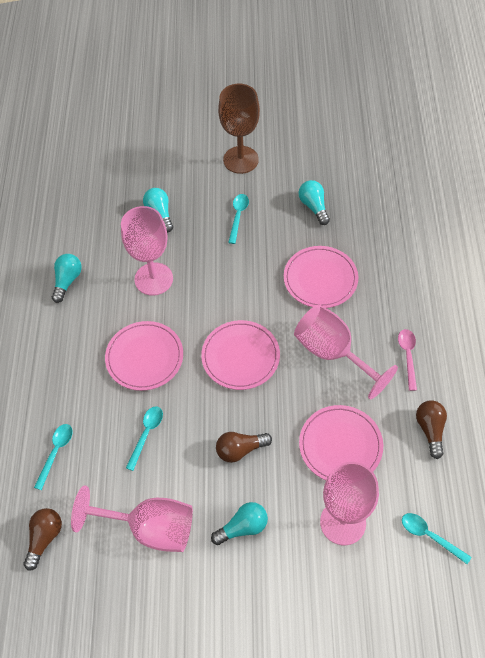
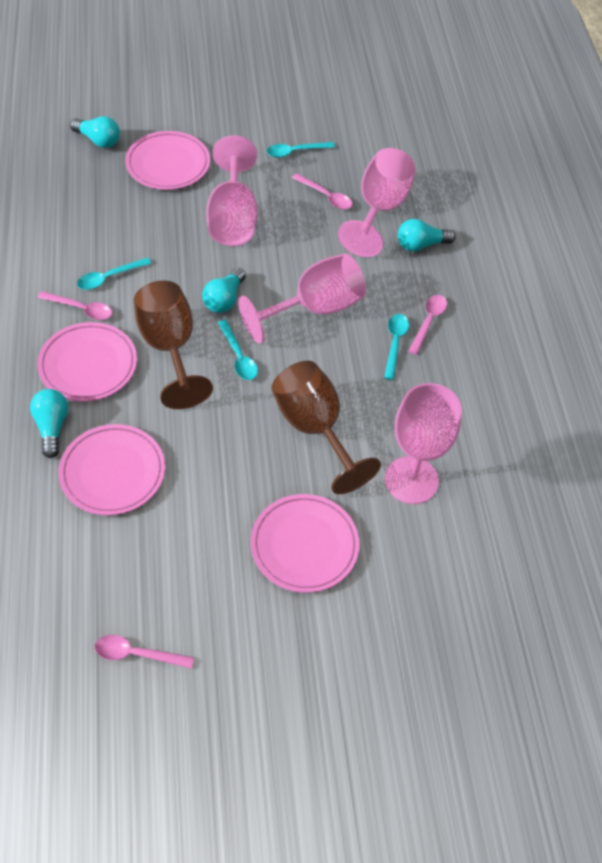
brown goblet: 1 -> 2
brown light bulb: 3 -> 0
pink spoon: 1 -> 4

